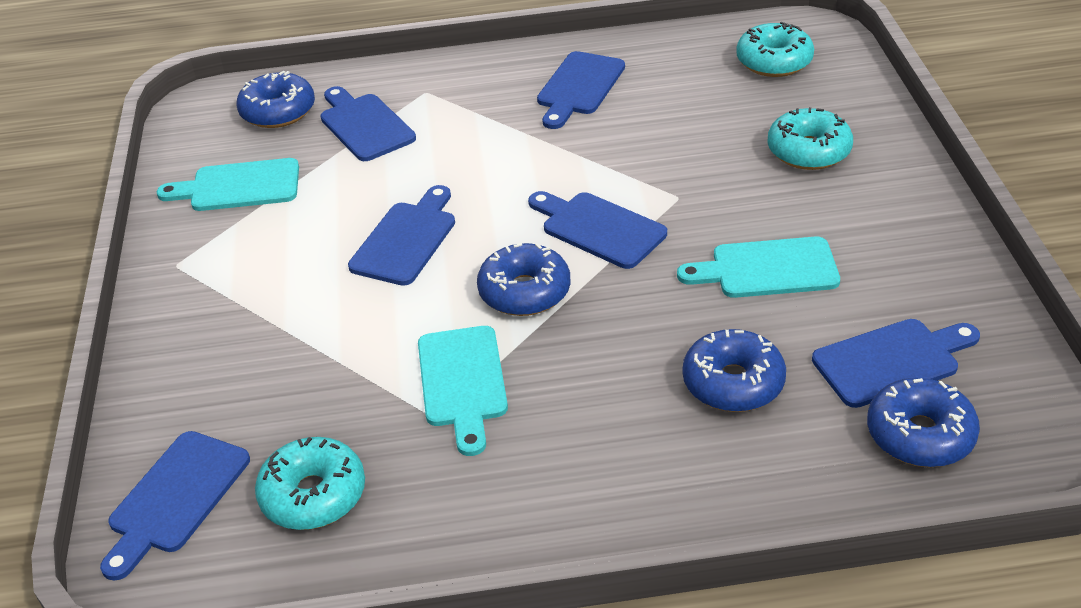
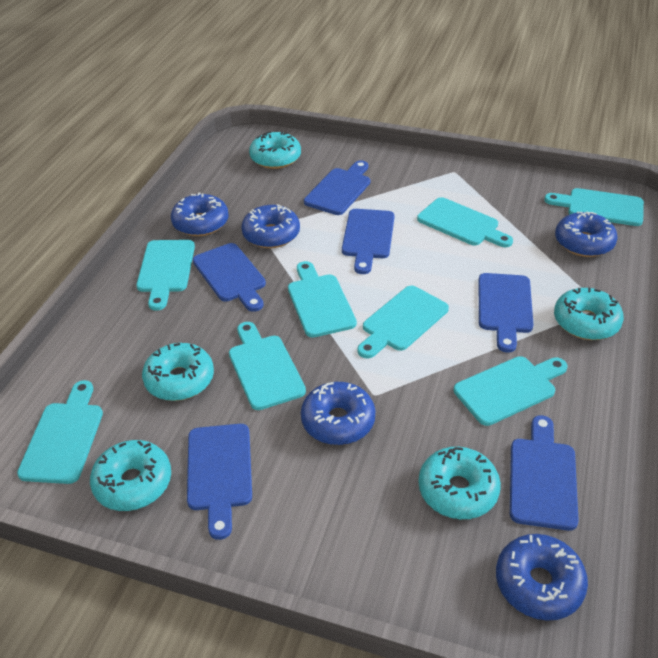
blue donut: 4 -> 5
turquoise cutting board: 3 -> 8
turquoise donut: 3 -> 5

